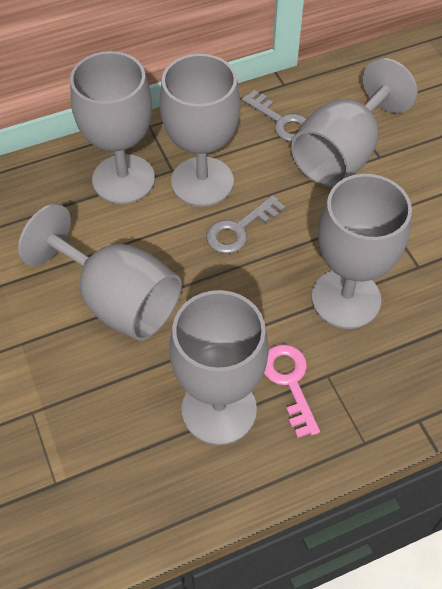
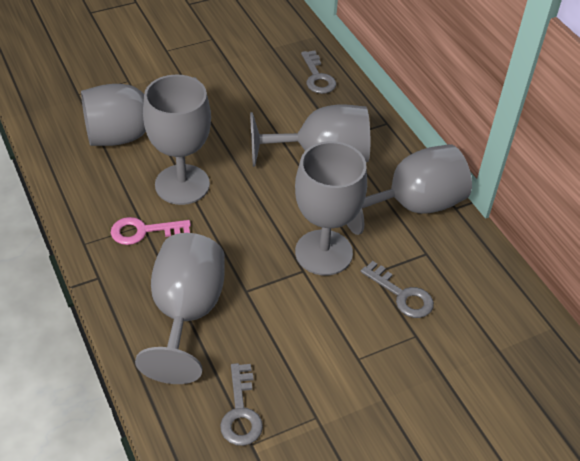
grey key: 2 -> 3

